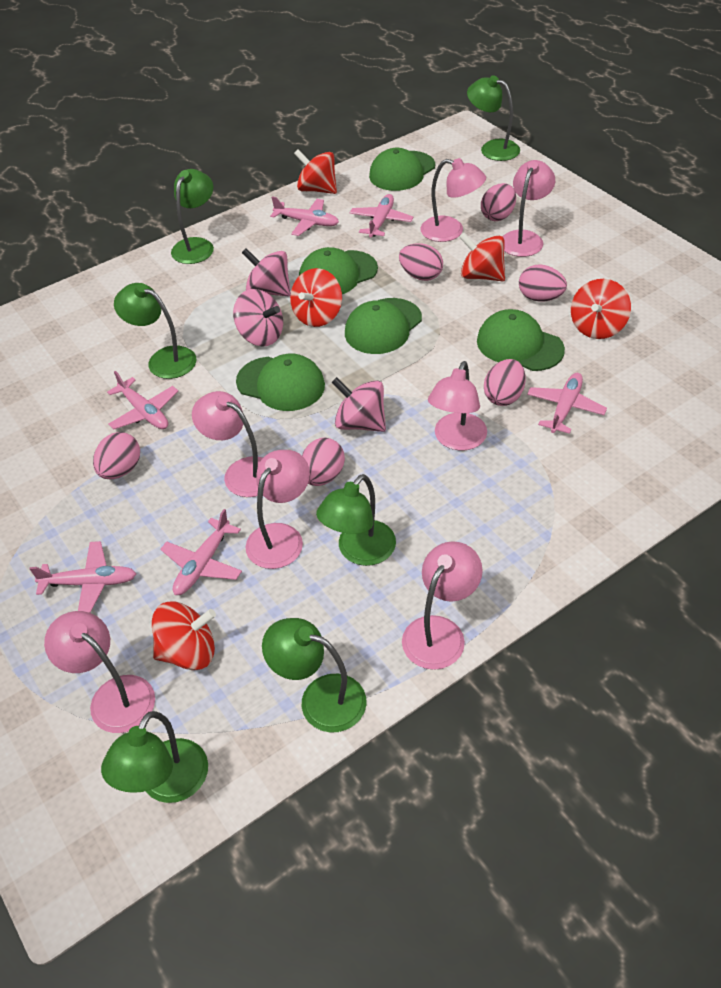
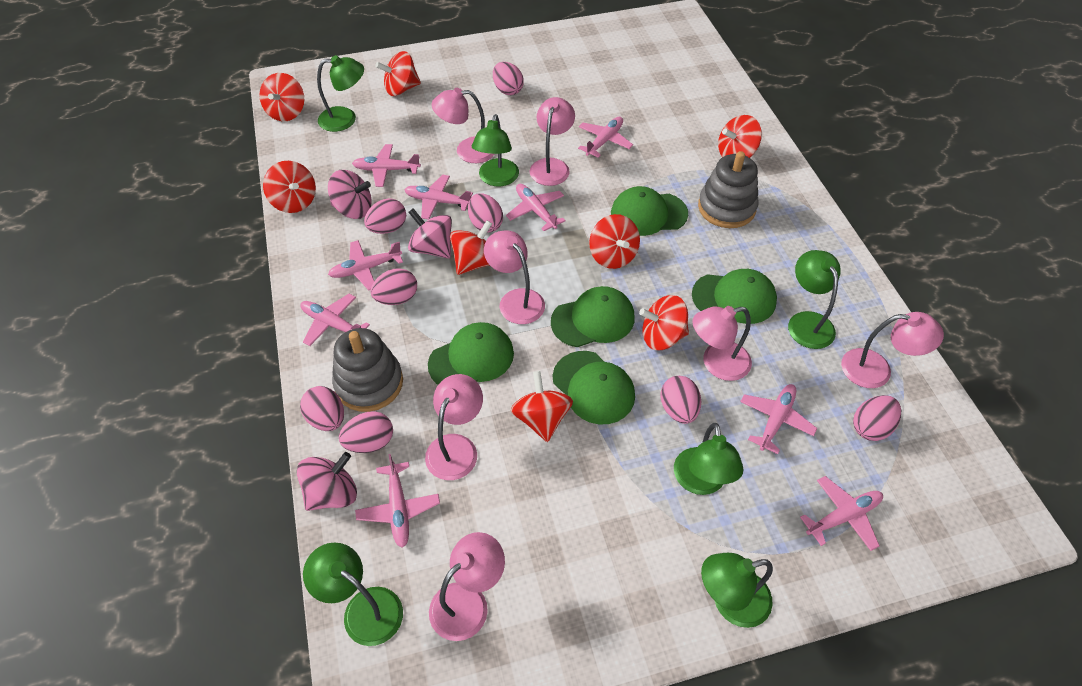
grey stacking toy: 0 -> 2
pink egg: 6 -> 8
pink plane: 6 -> 9
red spinning top: 5 -> 8

